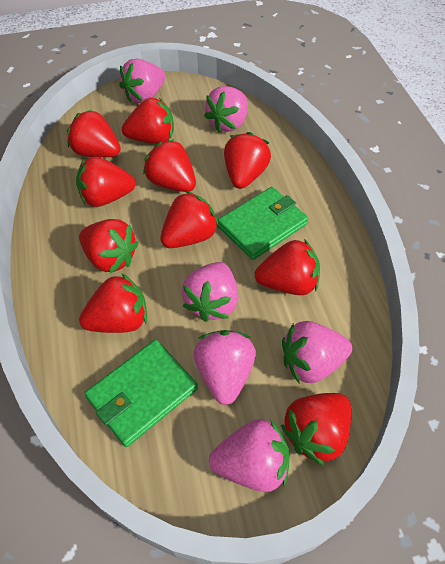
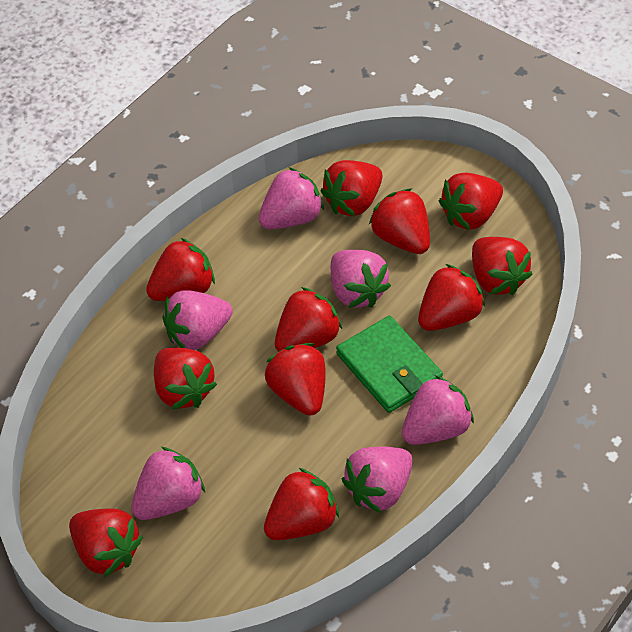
green wallet: 2 -> 1
red strawberry: 10 -> 11

